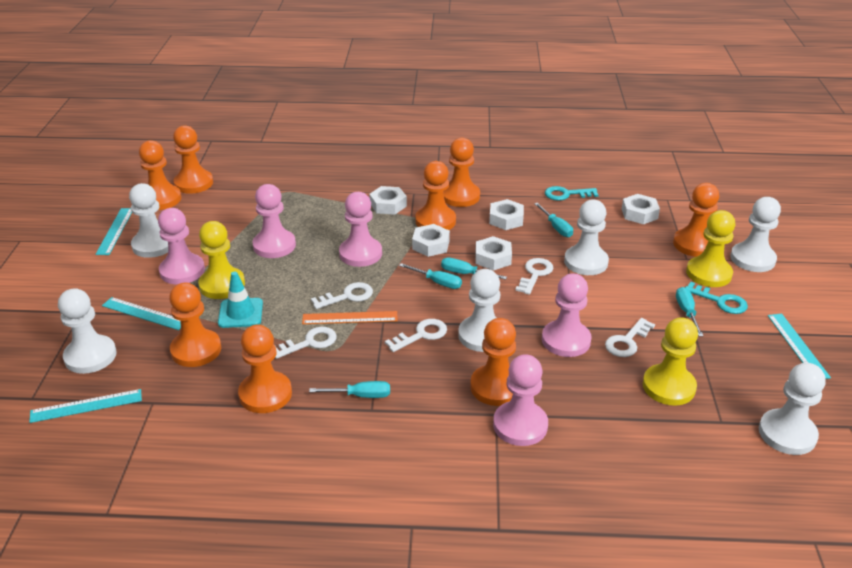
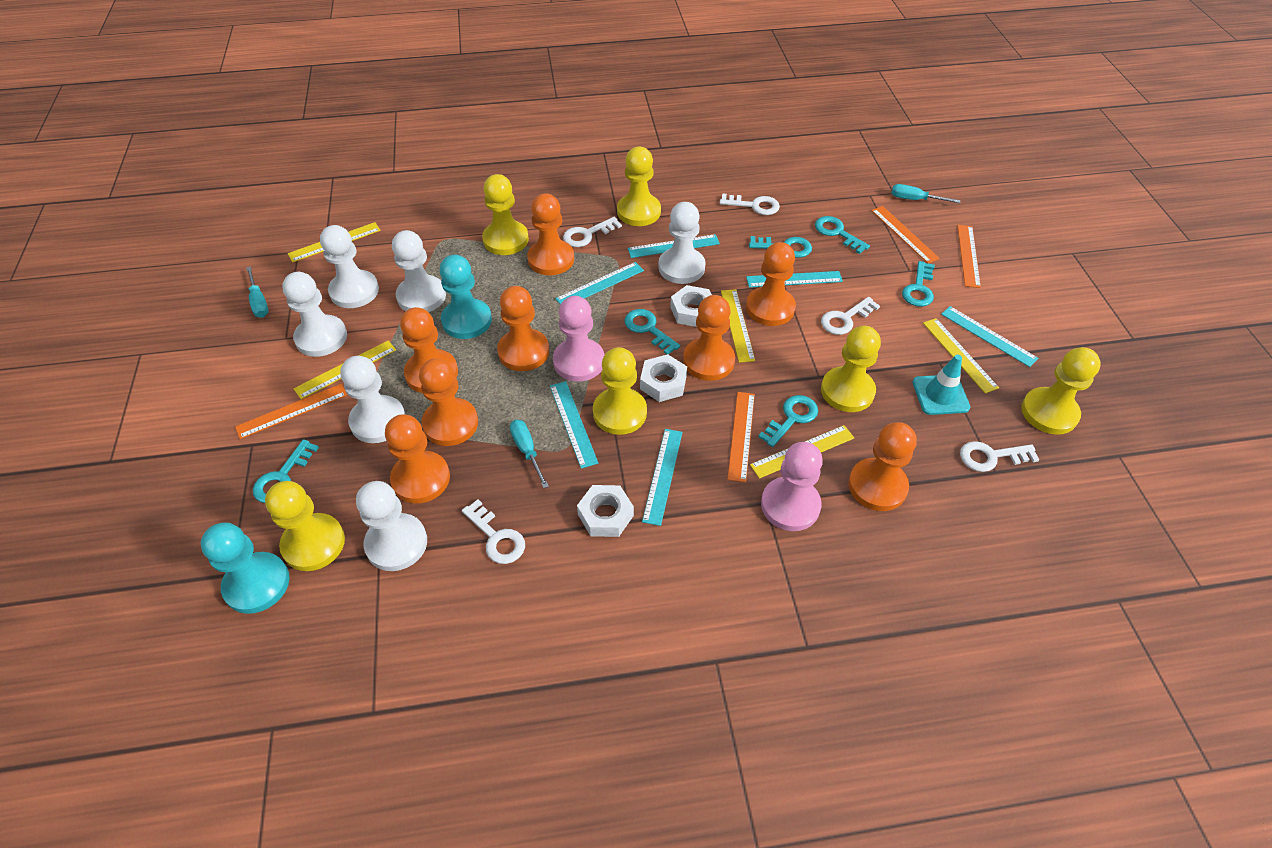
orange ruler: 1 -> 4
pink pawn: 5 -> 2
turquoise key: 2 -> 6
turquoise pawn: 0 -> 2
turquoise ruler: 4 -> 6
turquoise screwdriver: 5 -> 3
white nut: 5 -> 3
yellow pawn: 3 -> 6
yellow ruler: 0 -> 5

